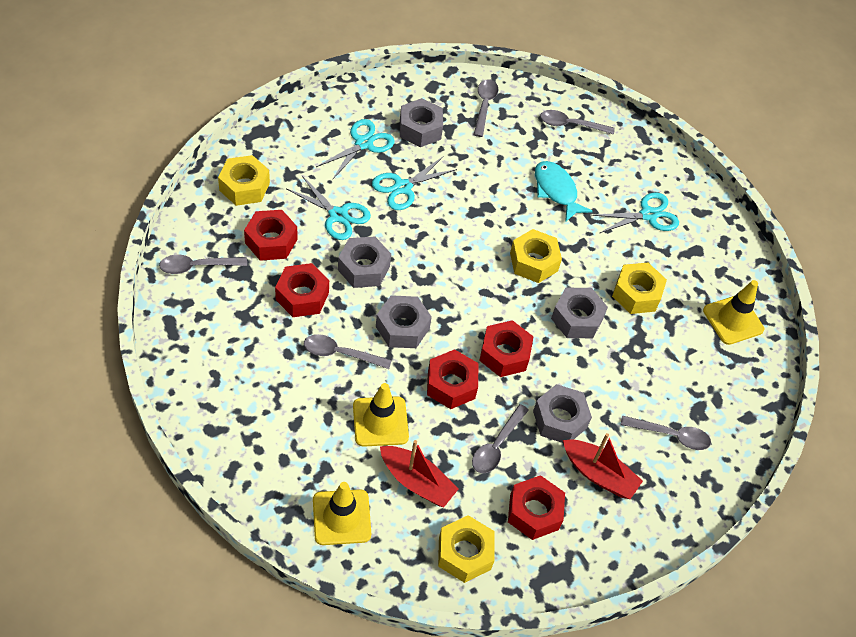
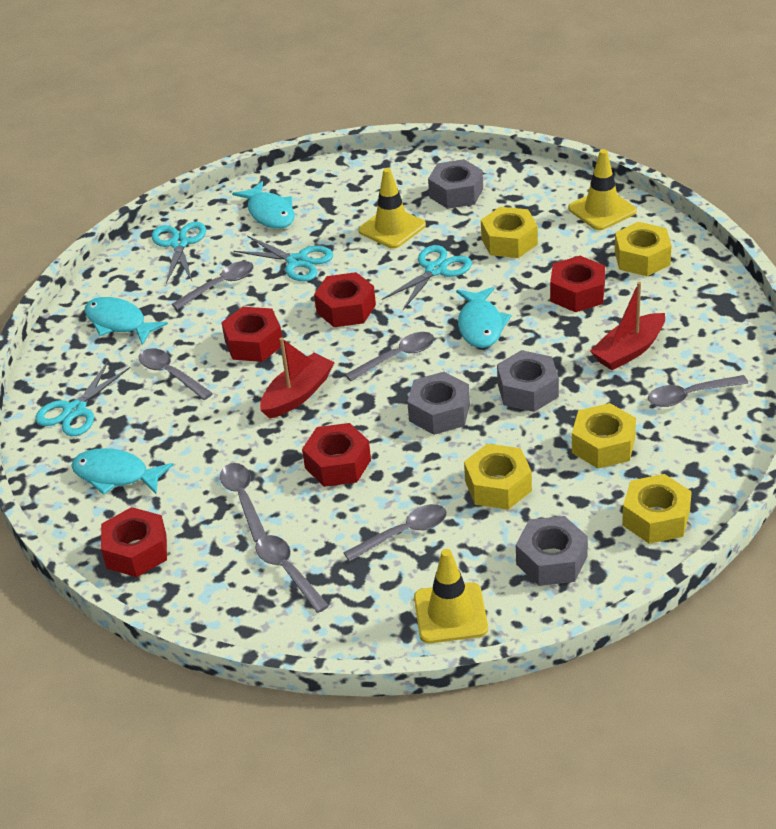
grey nut: 5 -> 4
grey spoon: 6 -> 7
turquoise fish: 1 -> 4
yellow nut: 4 -> 5

